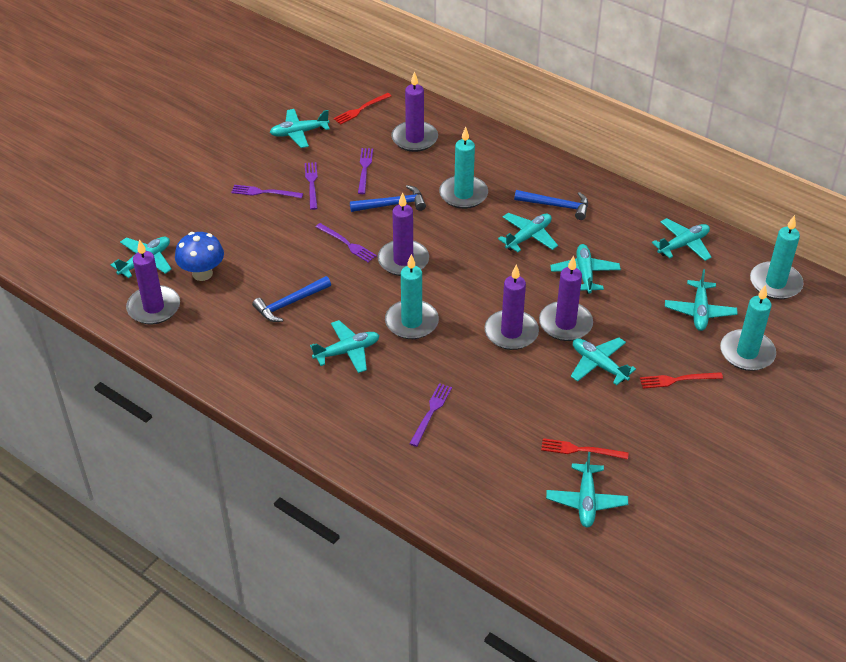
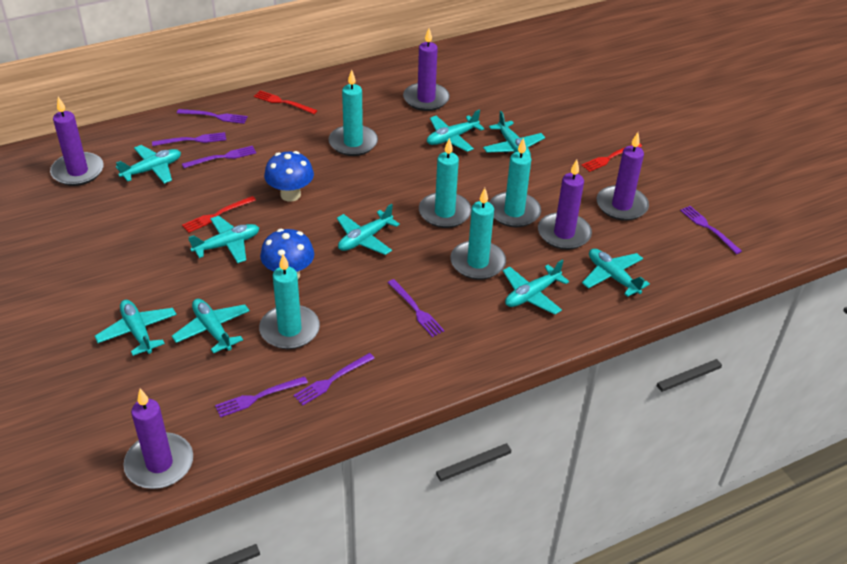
blue hammer: 3 -> 0
blue mushroom: 1 -> 2
purple fork: 5 -> 7
turquoise candle: 4 -> 5

